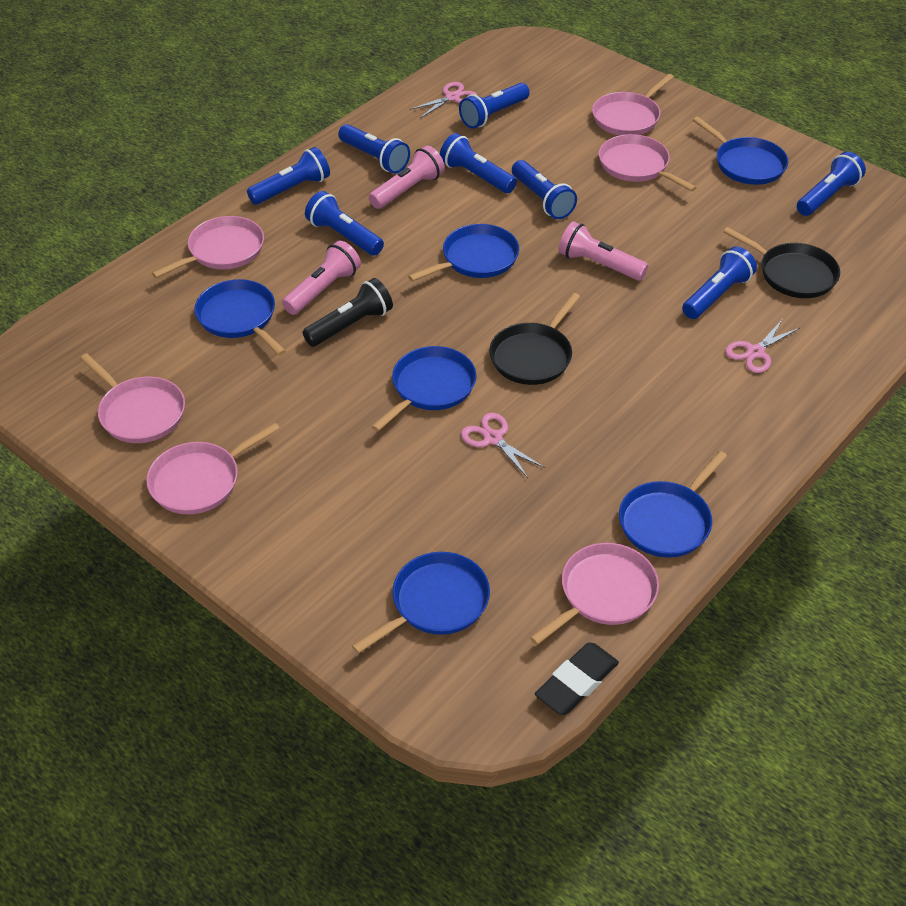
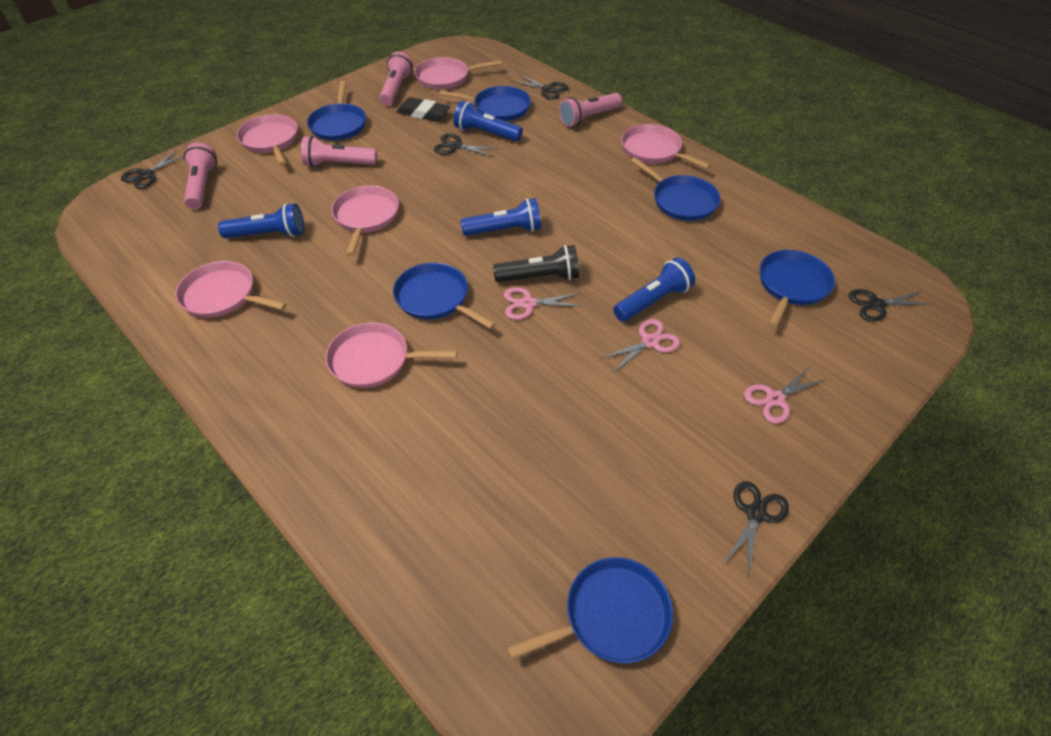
black pan: 2 -> 0
black scissors: 0 -> 5
blue flashlight: 8 -> 4
pink flashlight: 3 -> 4

